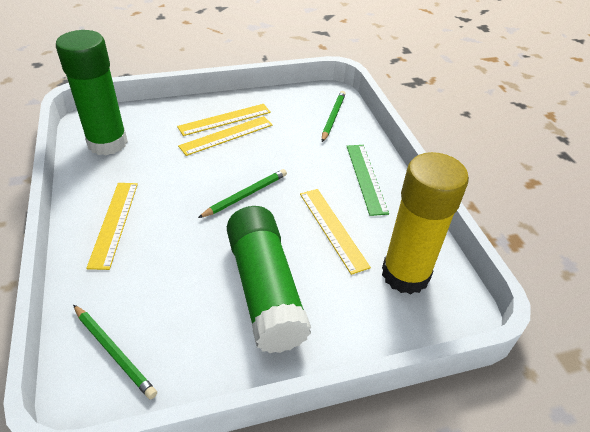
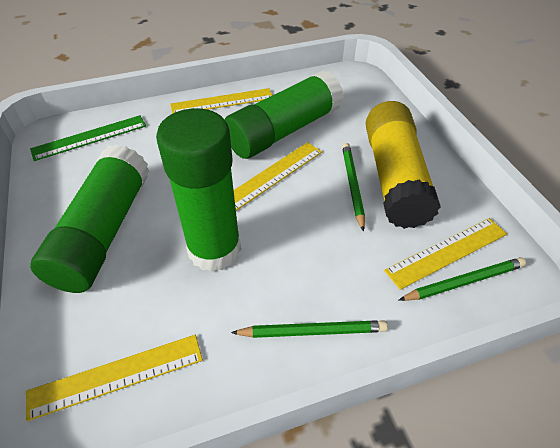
green glue stick: 2 -> 3

